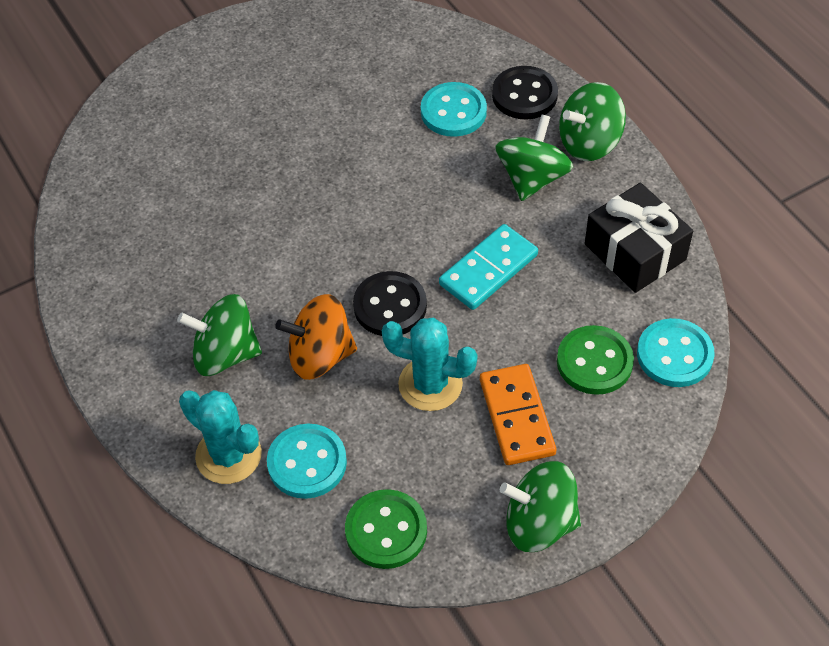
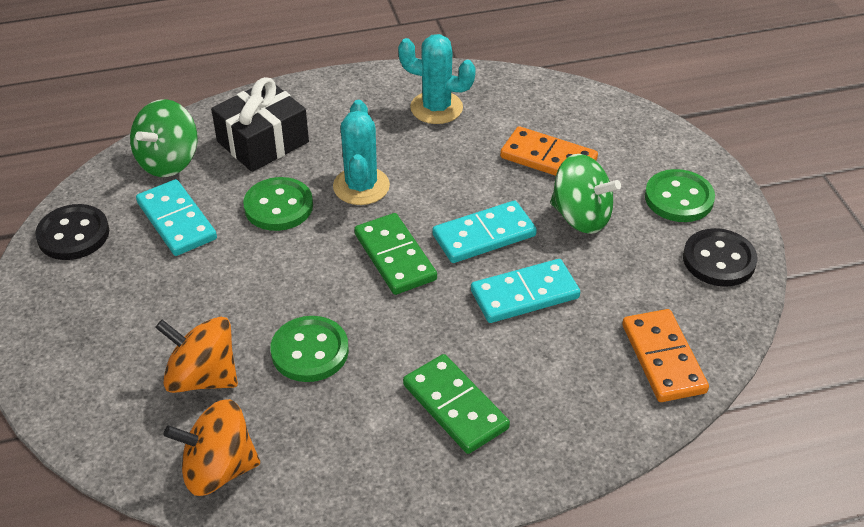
green button: 2 -> 3
green domino: 0 -> 2
green spinning top: 4 -> 2
orange domino: 1 -> 2
orange spinning top: 1 -> 2
turquoise button: 3 -> 0
turquoise domino: 1 -> 3

